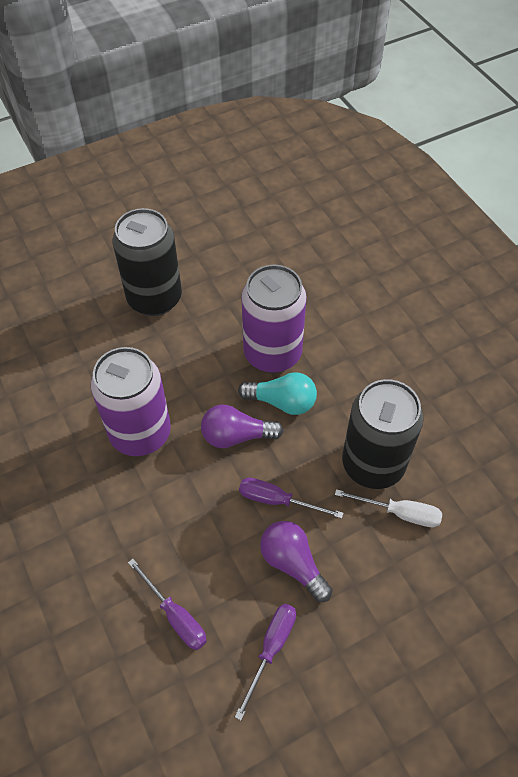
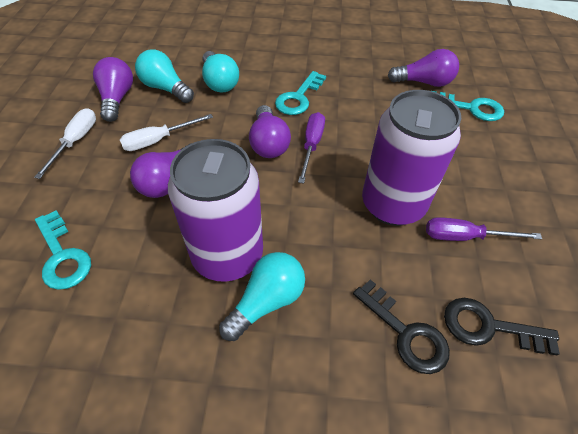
black can: 2 -> 0
black key: 0 -> 2
purple light bulb: 2 -> 4
purple screwdriver: 3 -> 2
turquoise key: 0 -> 3
turquoise light bulb: 1 -> 3
white screwdriver: 1 -> 2

